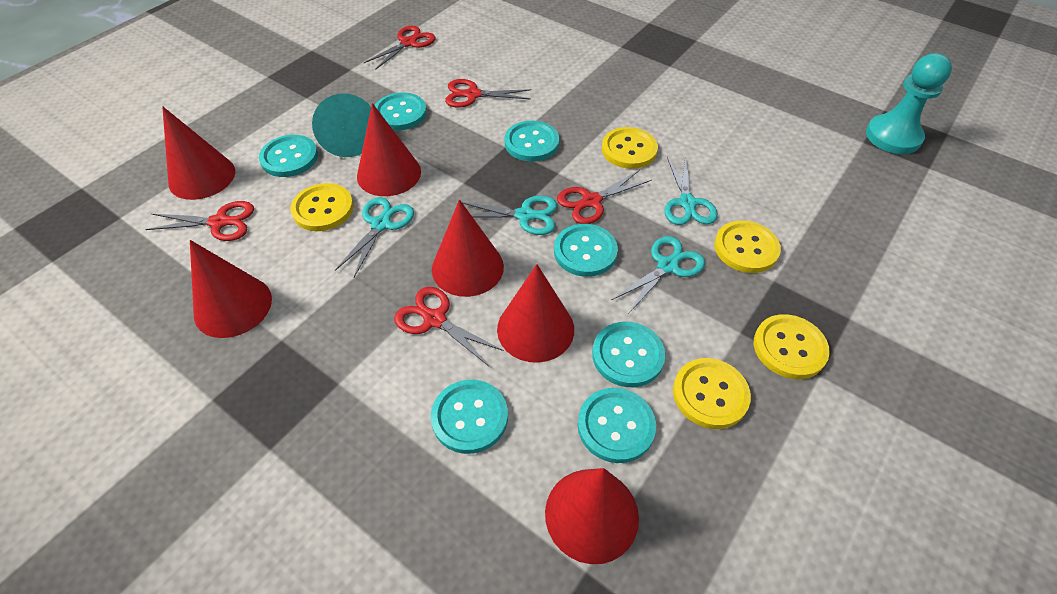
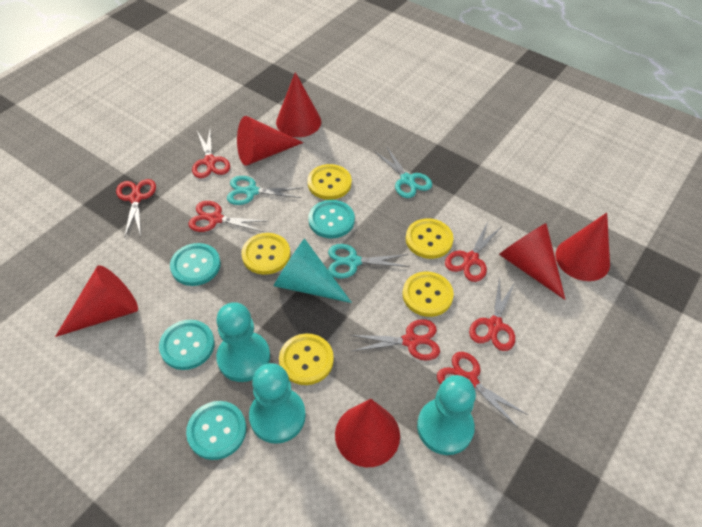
red scissors: 5 -> 7
turquoise button: 7 -> 4
turquoise pawn: 1 -> 3
turquoise scissors: 4 -> 3

